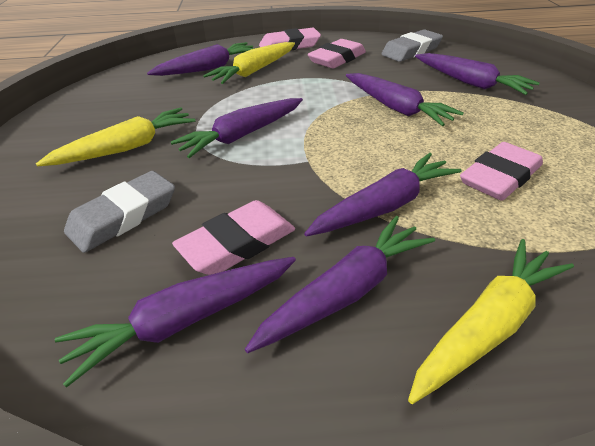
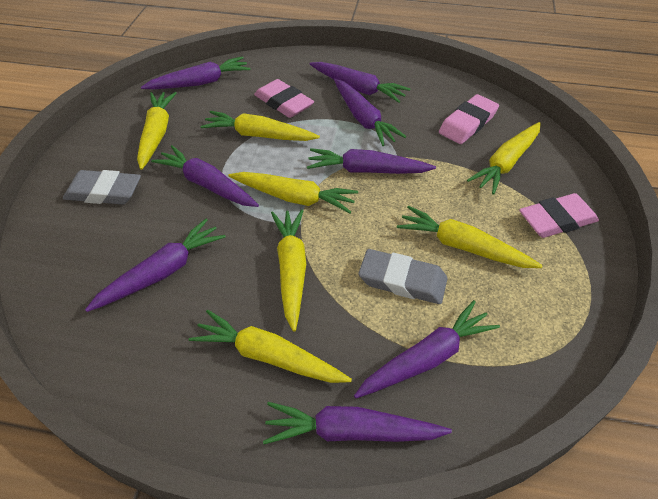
pink eraser: 4 -> 3
purple carrot: 7 -> 8
yellow carrot: 3 -> 7

